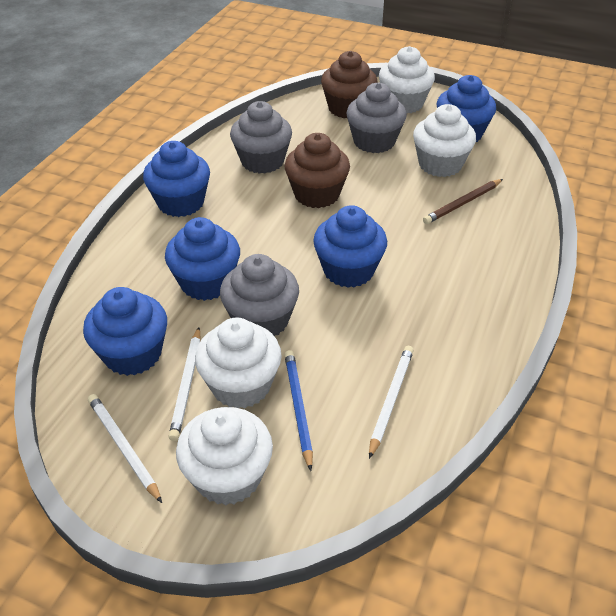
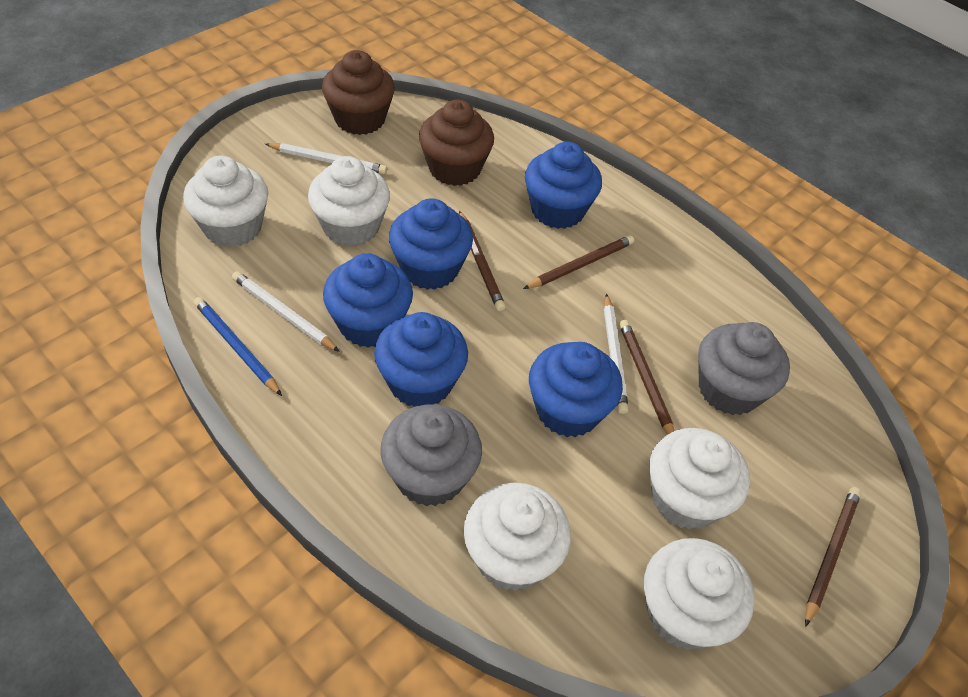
brown pencil: 1 -> 4
grey cupcake: 3 -> 2
white cupcake: 4 -> 5

